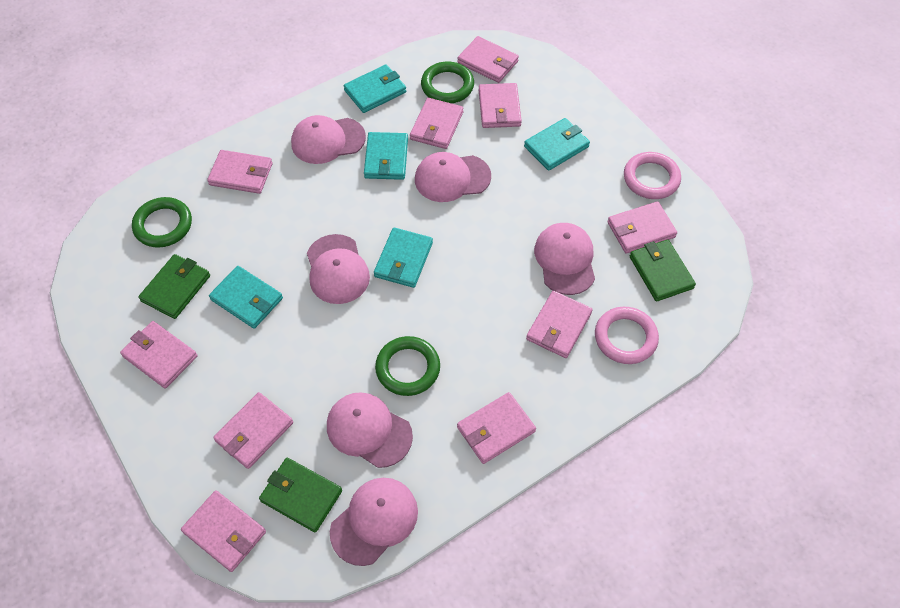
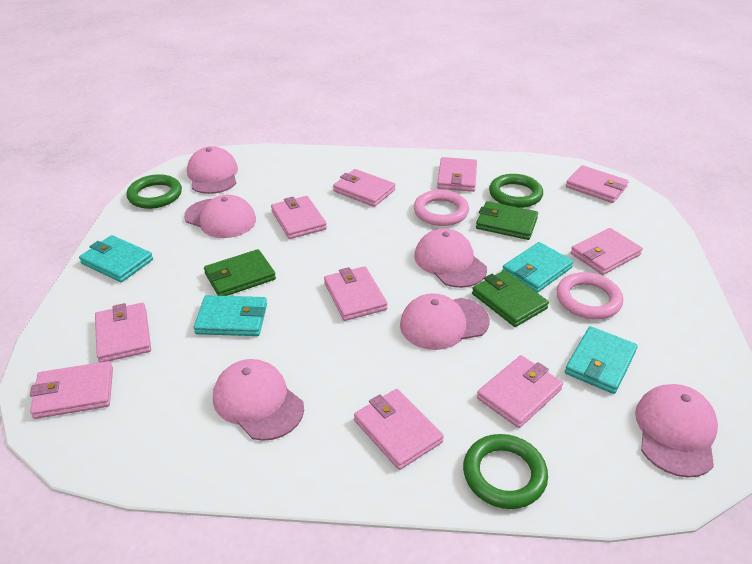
turquoise wallet: 5 -> 4

